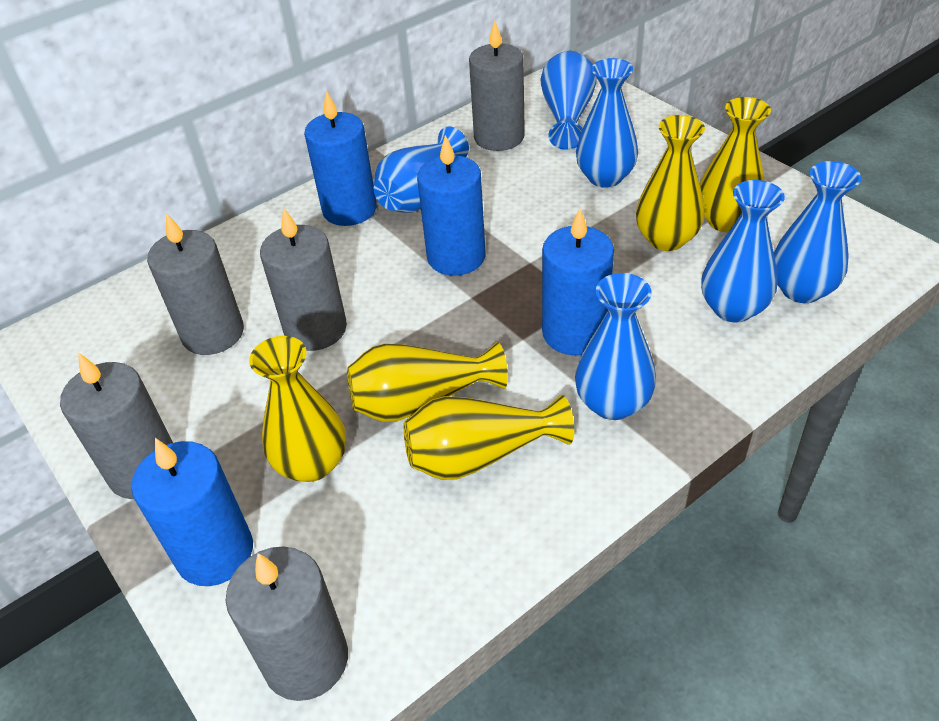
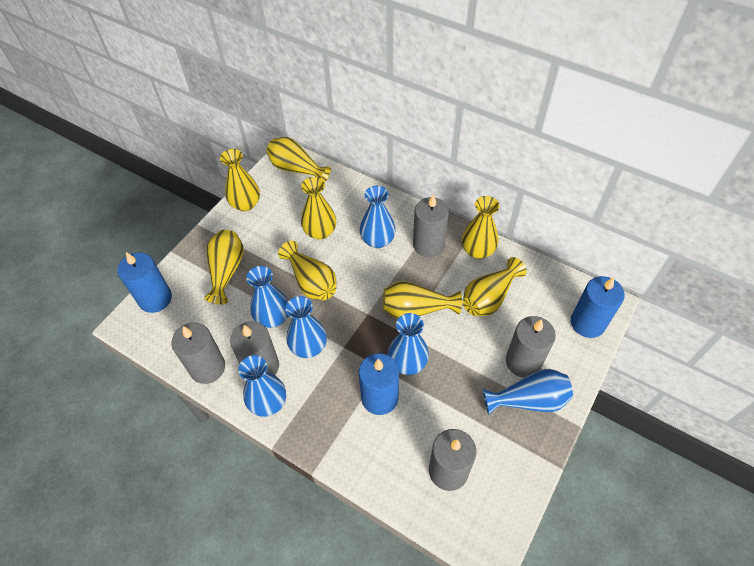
blue candle: 4 -> 3
yellow vase: 5 -> 8

